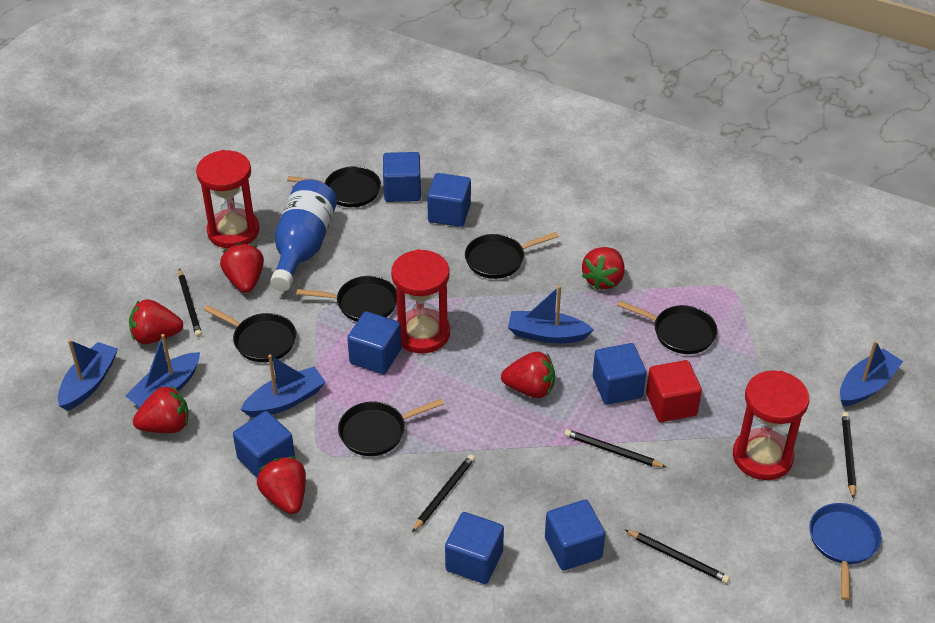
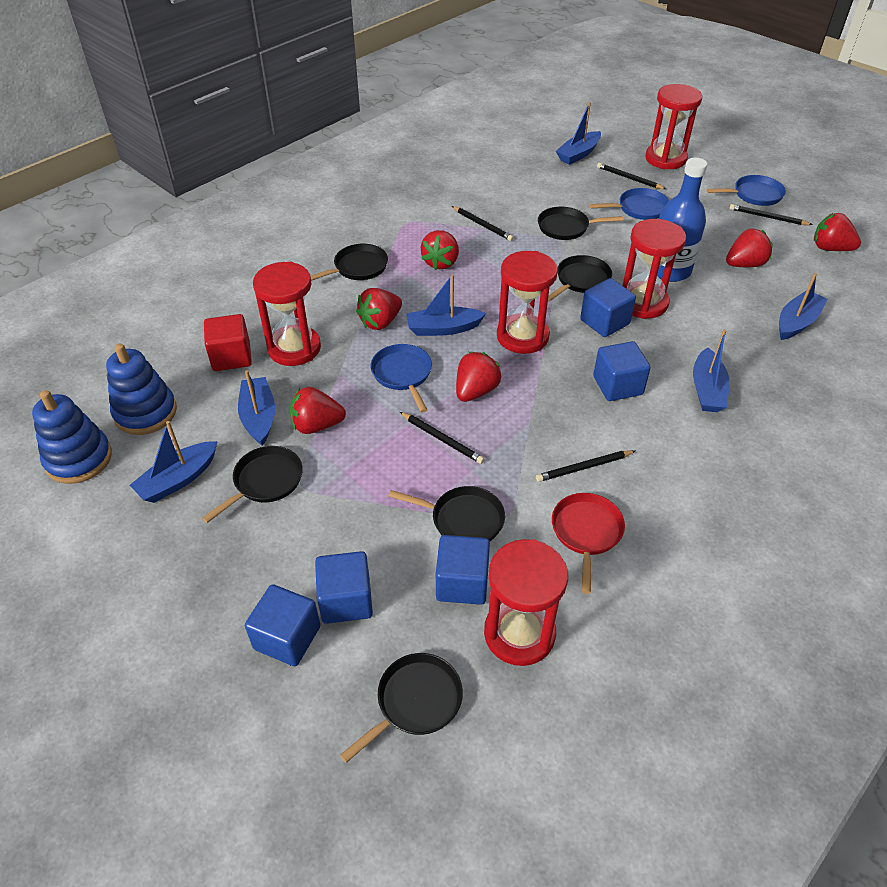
blue boat: 5 -> 6
blue cube: 7 -> 5
blue pan: 1 -> 3
blue stacking toy: 0 -> 2
red hourglass: 3 -> 5
red pan: 0 -> 1

